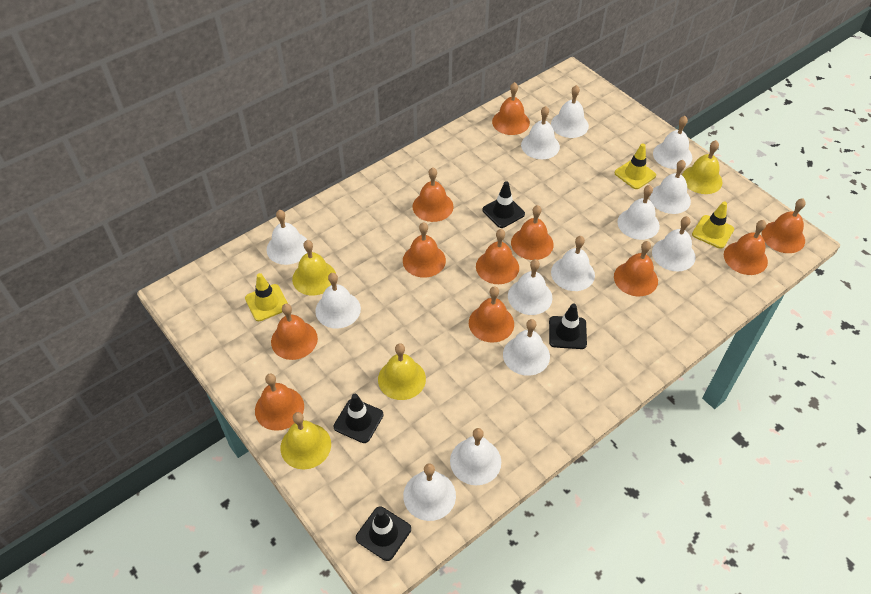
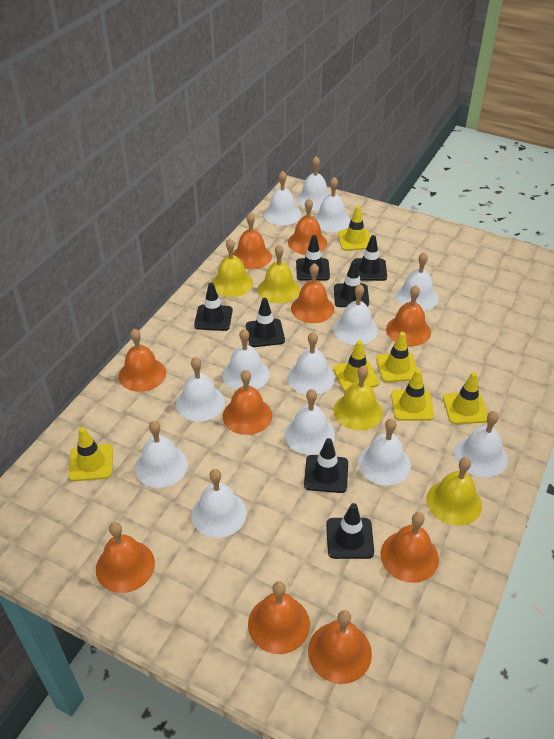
black traffic cone: 4 -> 7
orange bell: 11 -> 10
yellow traffic cone: 3 -> 6

